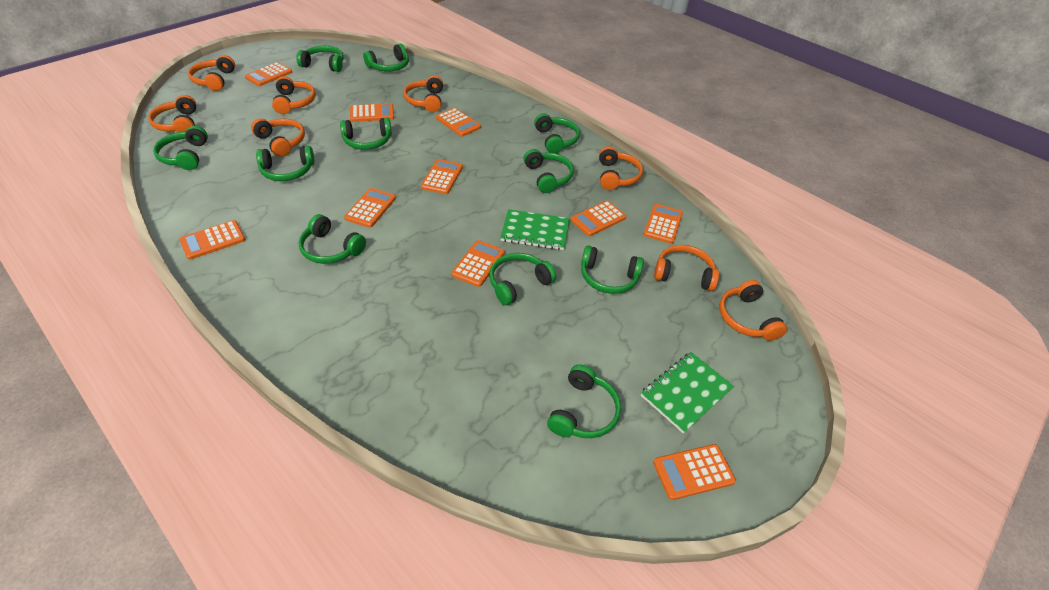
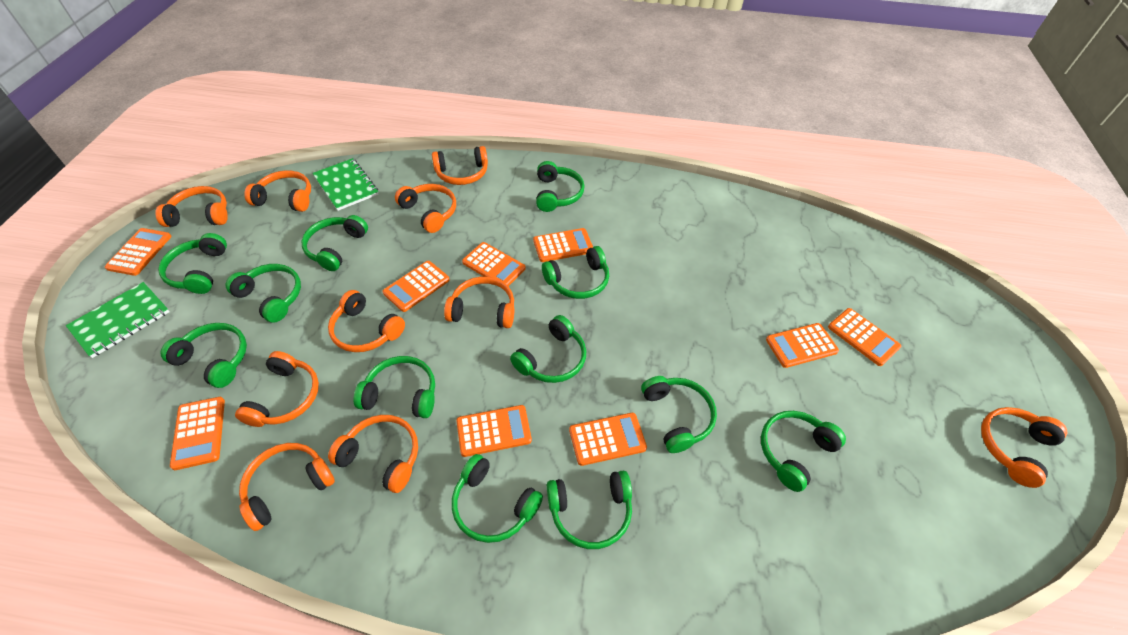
green headphones: 11 -> 12
orange calculator: 10 -> 9
orange headphones: 8 -> 10

